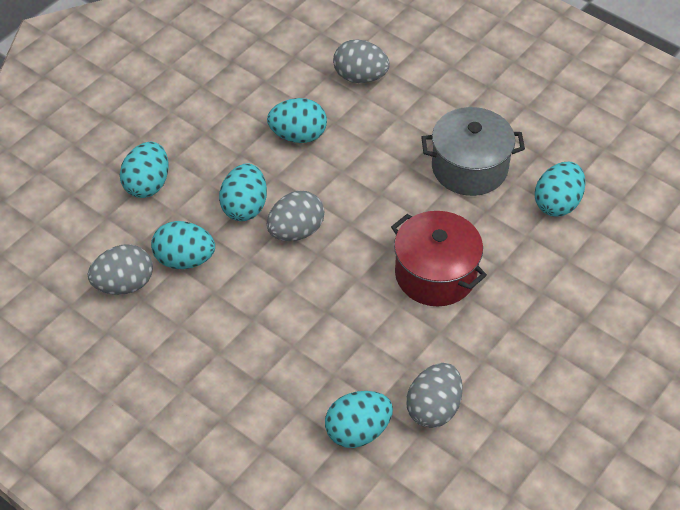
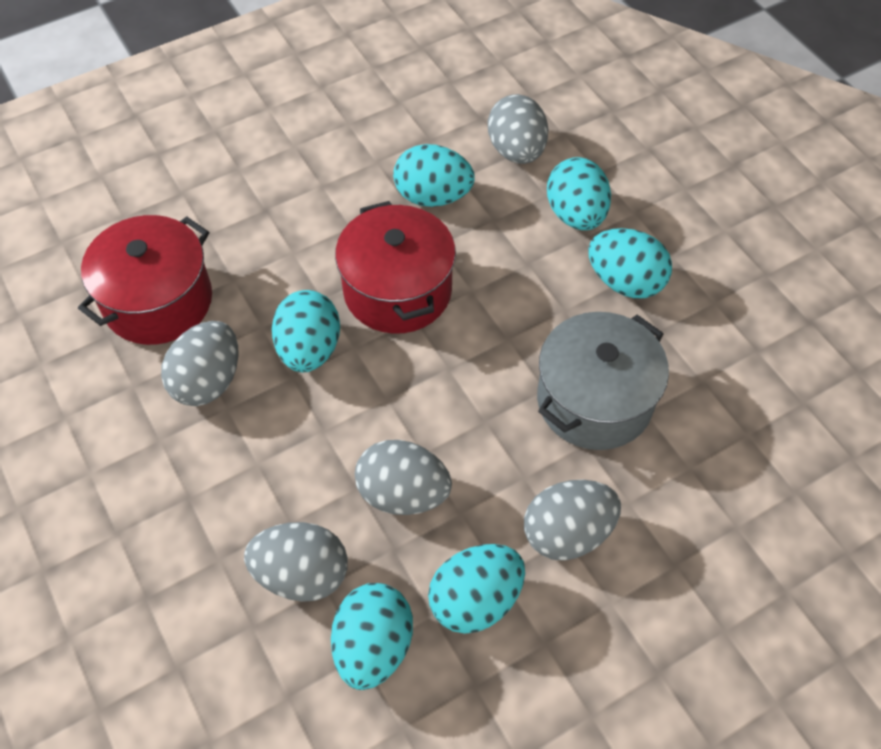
grey egg: 4 -> 5
red pot: 1 -> 2

